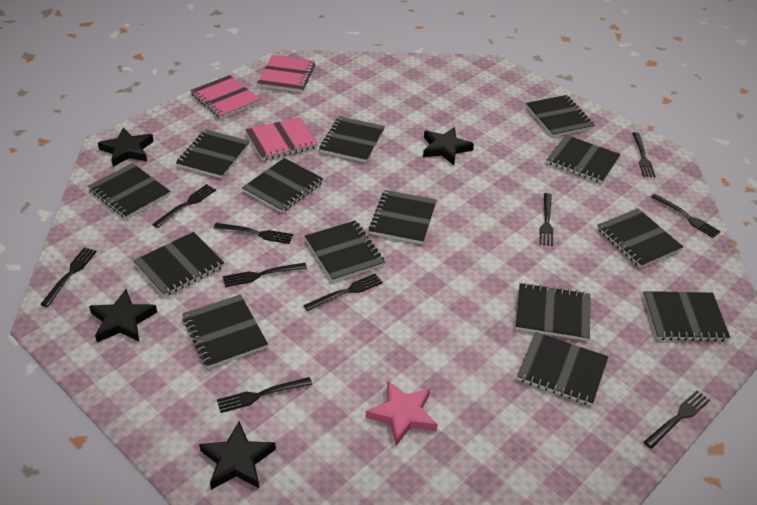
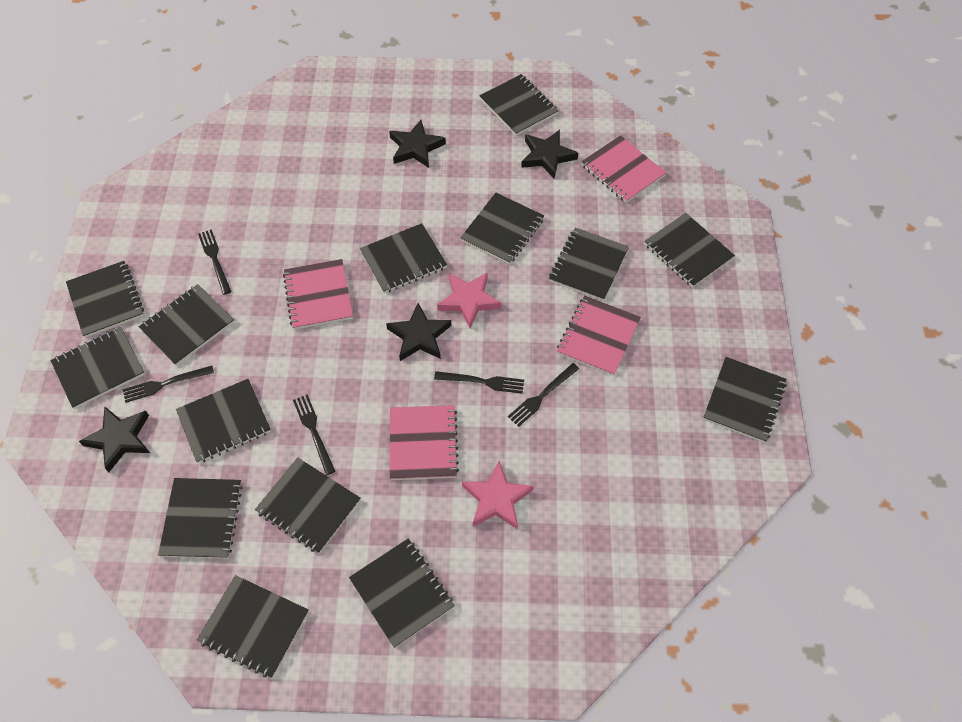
black fork: 10 -> 5
pink notebook: 3 -> 4
pink star: 1 -> 2

